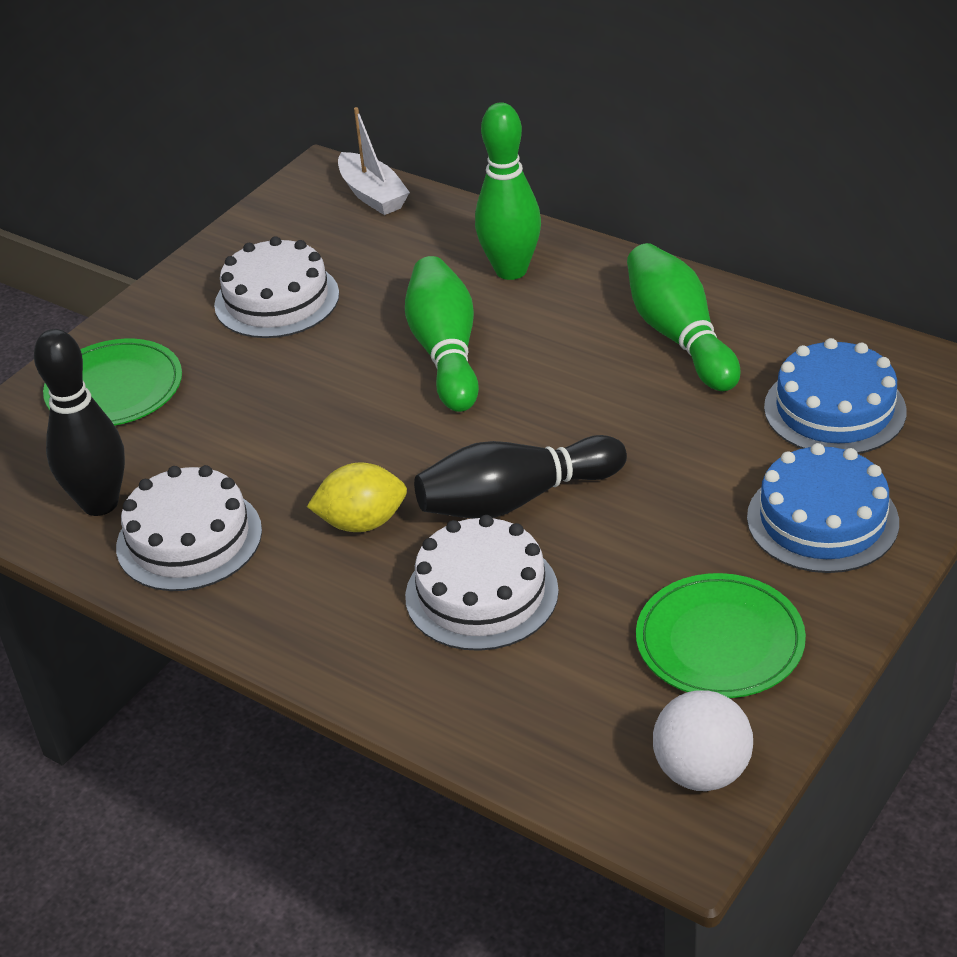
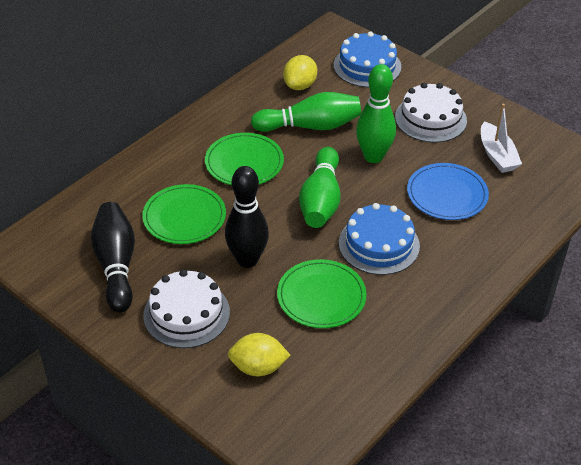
blue plate: 0 -> 1
green plate: 2 -> 3
white ball: 1 -> 0
white cake: 3 -> 2
yellow lemon: 1 -> 2

